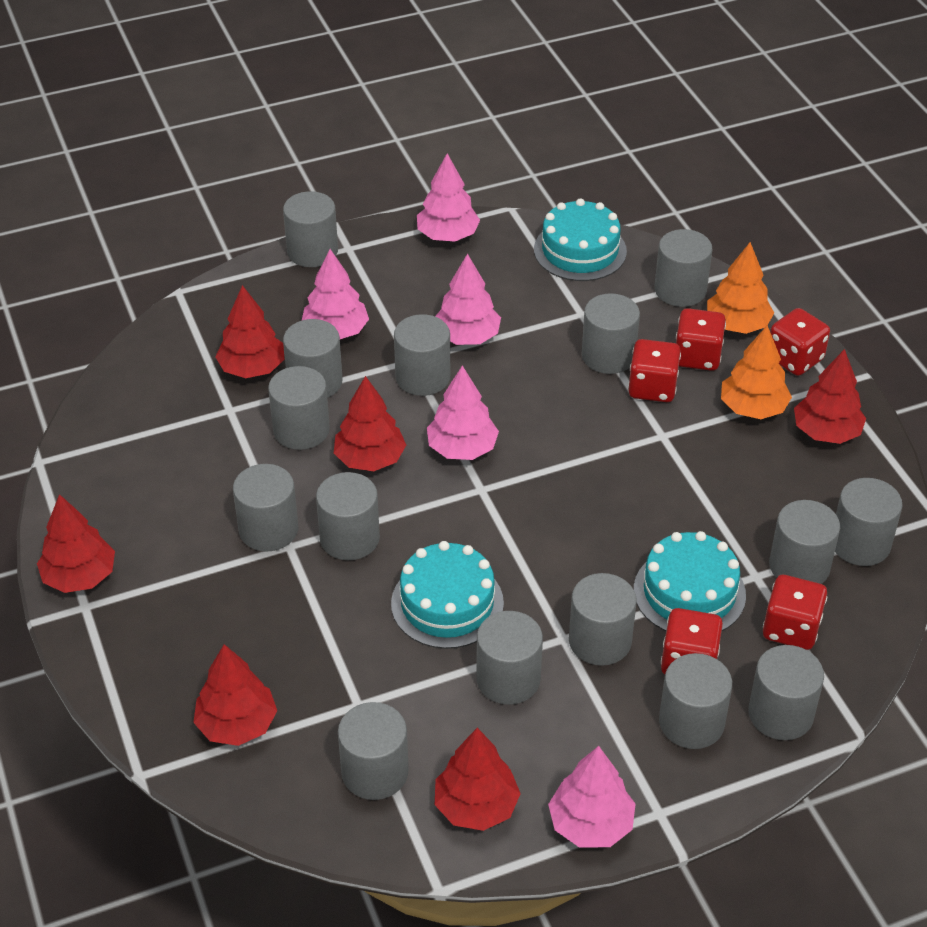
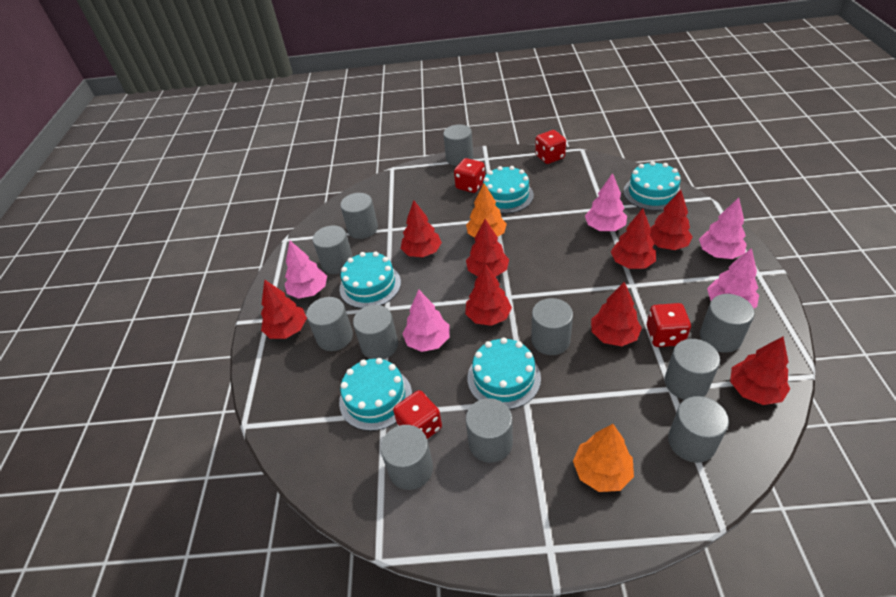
grey cylinder: 15 -> 11
red dice: 5 -> 4
red tree: 6 -> 8
turquoise cake: 3 -> 5

